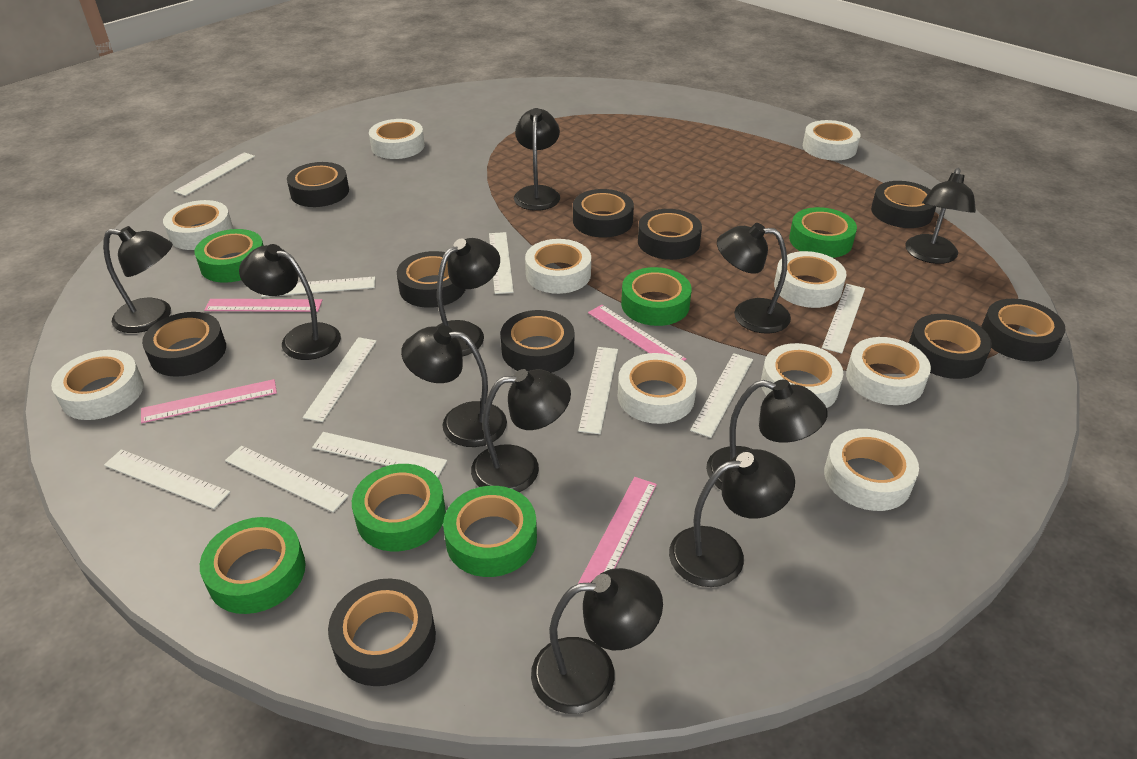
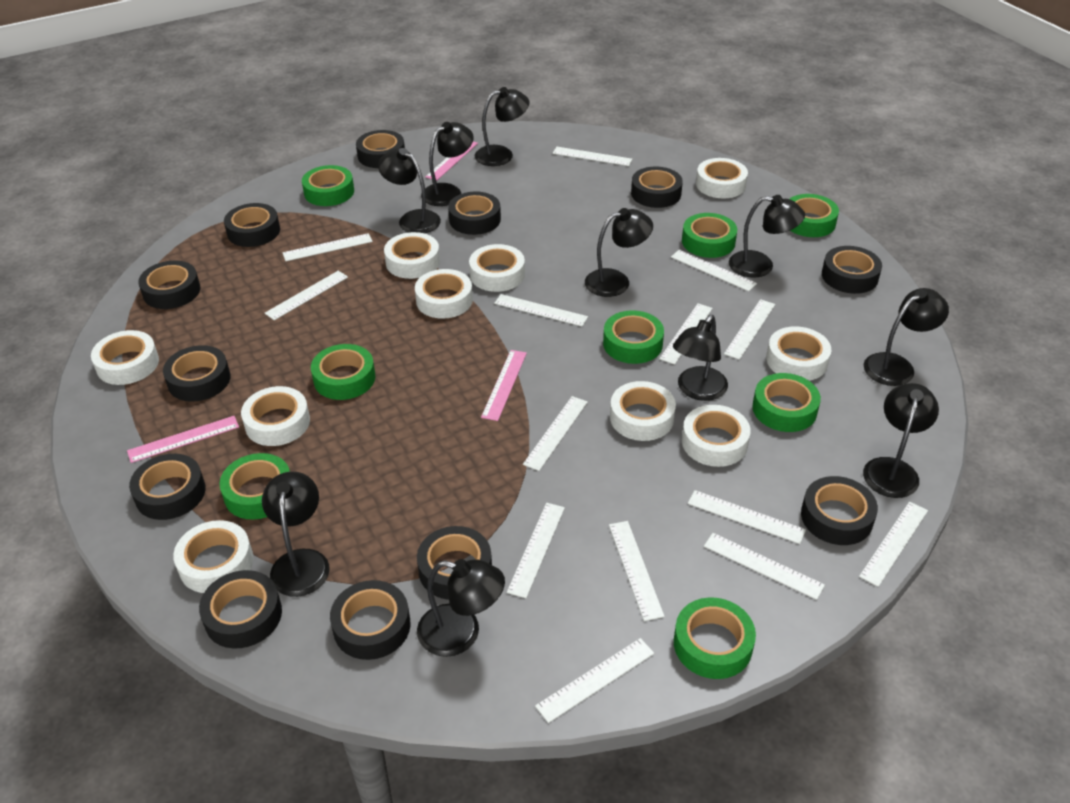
black lamp: 11 -> 10
black tape: 10 -> 12
green tape: 6 -> 8
pink ruler: 4 -> 3
white ruler: 10 -> 14

